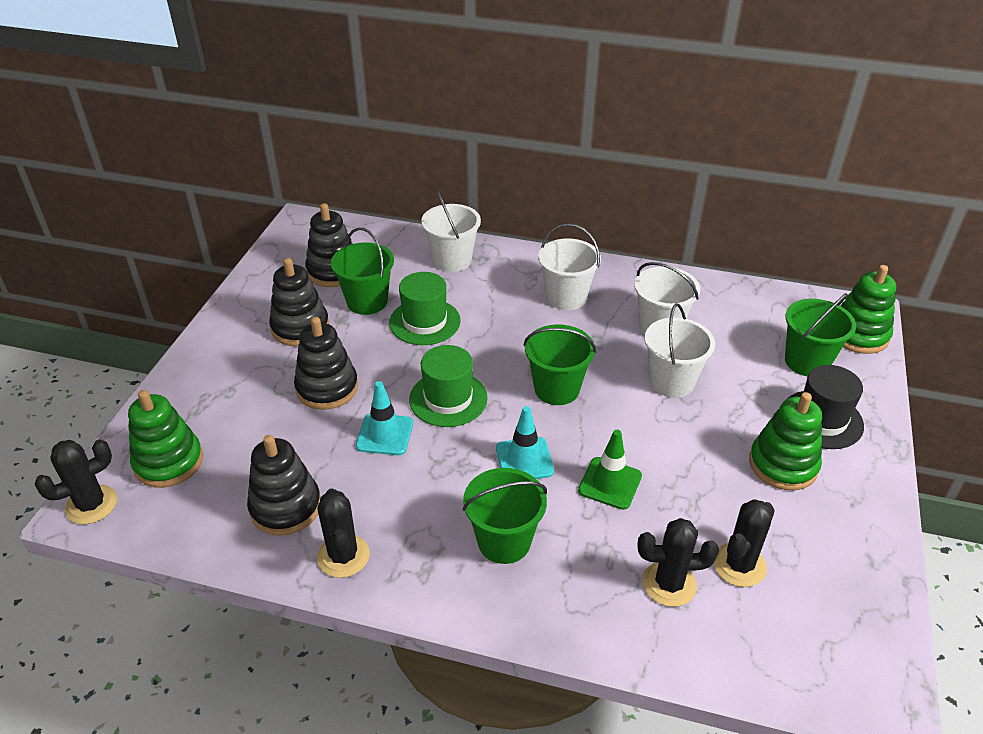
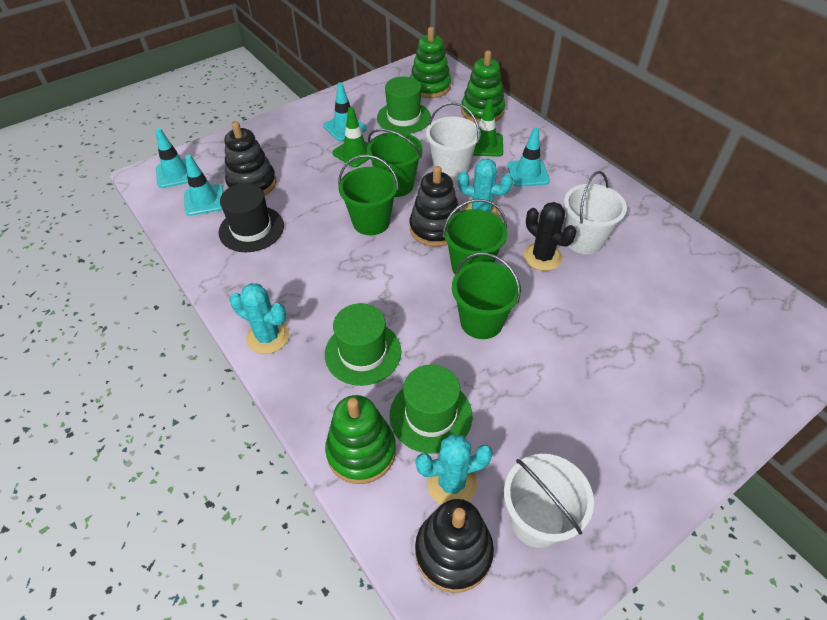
black cactus: 4 -> 1
black stacking toy: 4 -> 3
green hat: 2 -> 3
green traffic cone: 1 -> 2
turquoise cactus: 0 -> 3
turquoise traffic cone: 2 -> 4
white bucket: 4 -> 3

